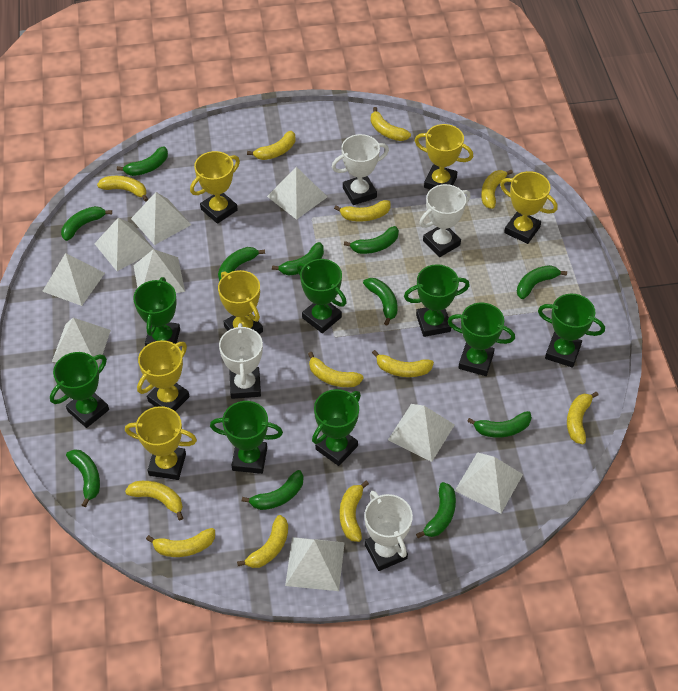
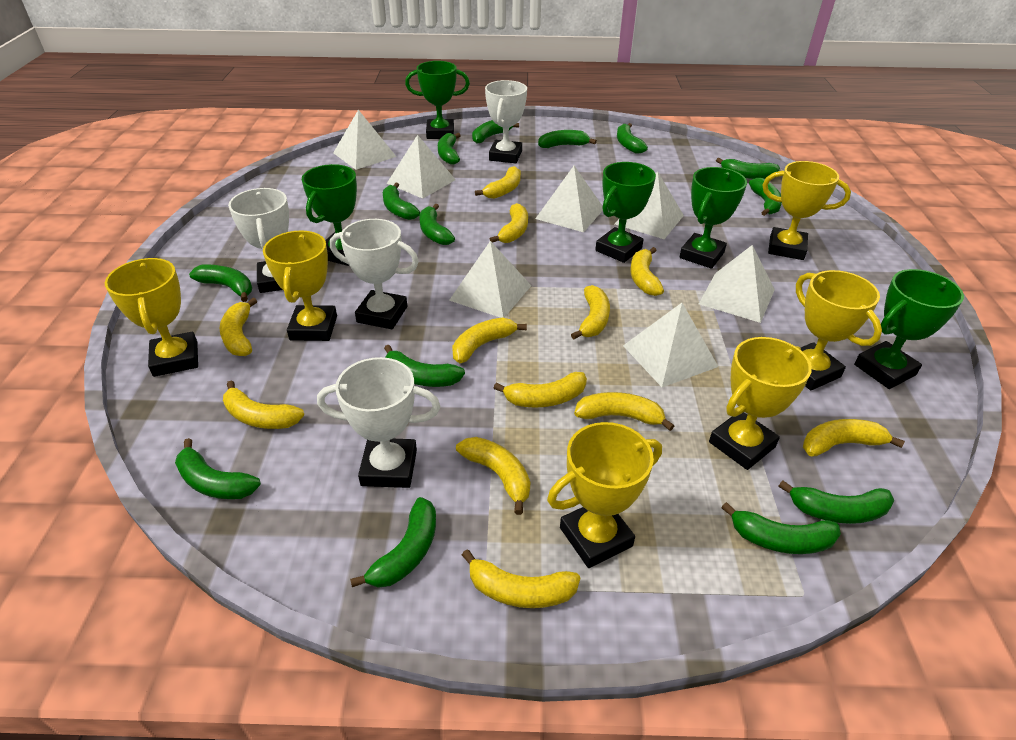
green banana: 11 -> 14
green trophy: 8 -> 5
white pyramid: 9 -> 7

